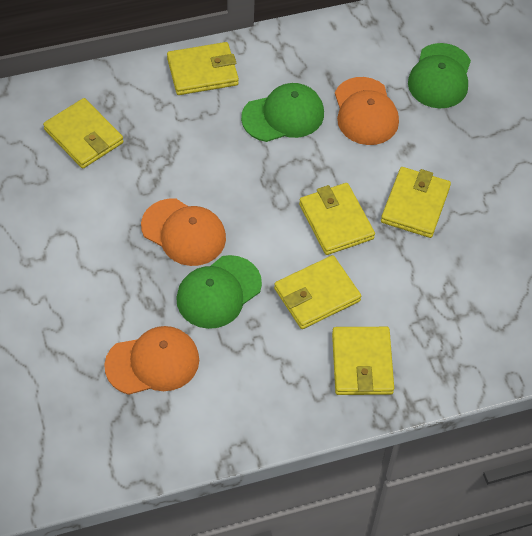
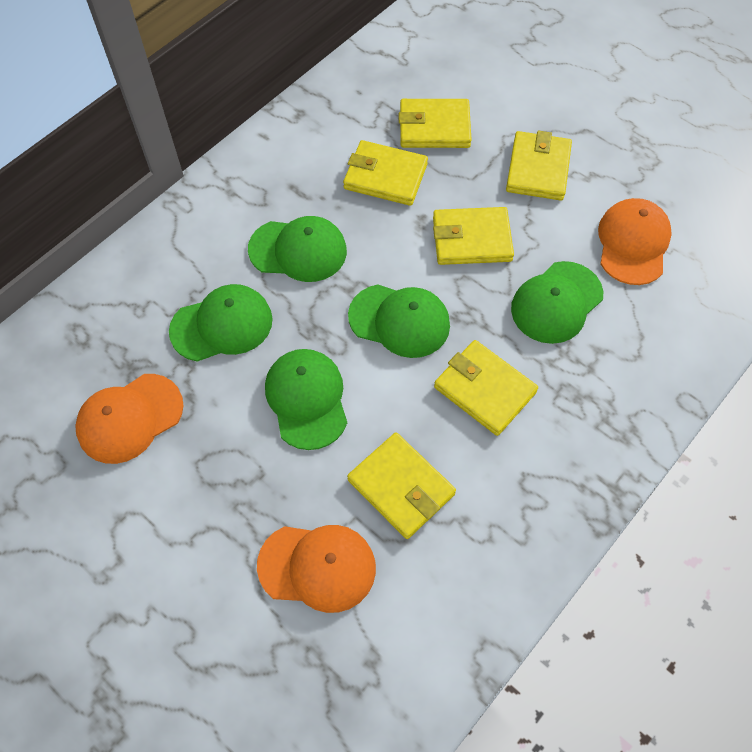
green cap: 3 -> 5

